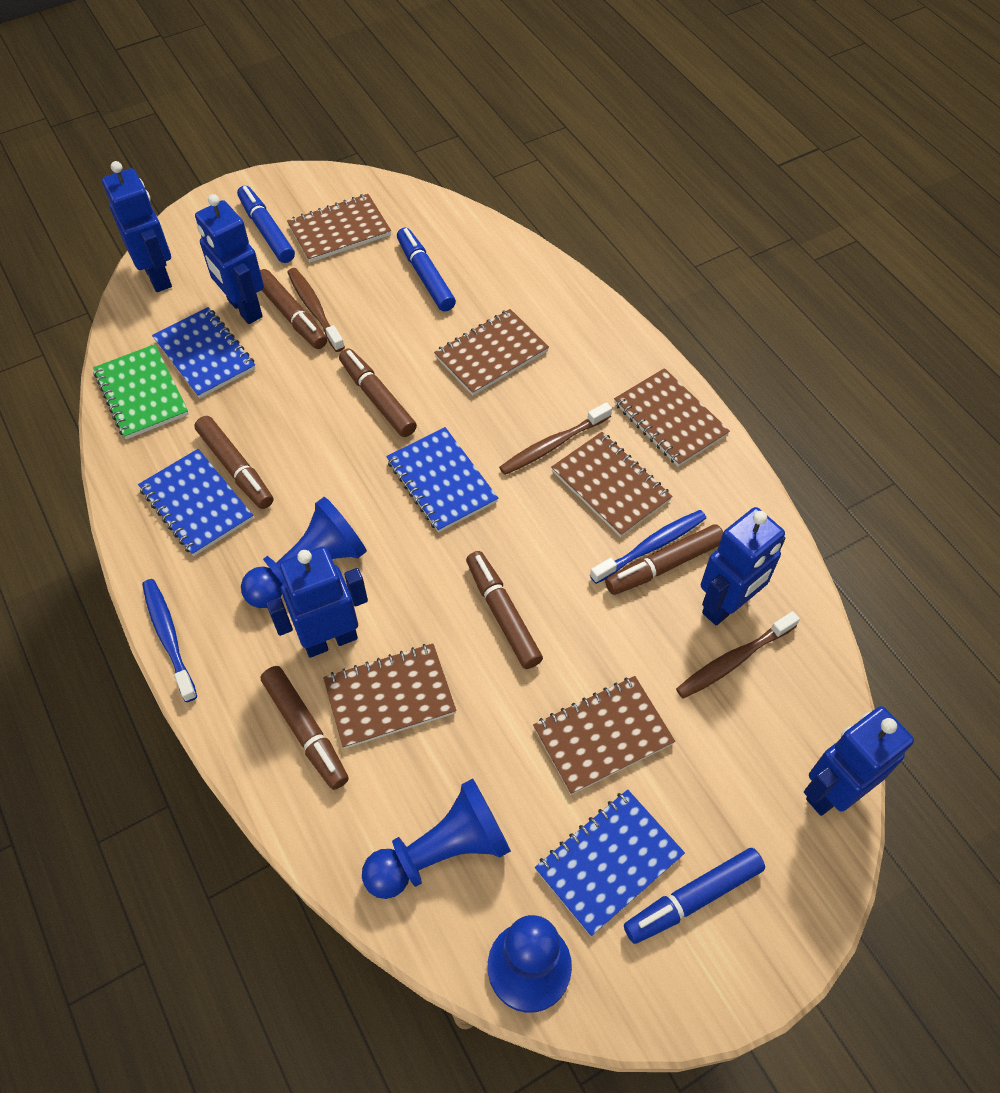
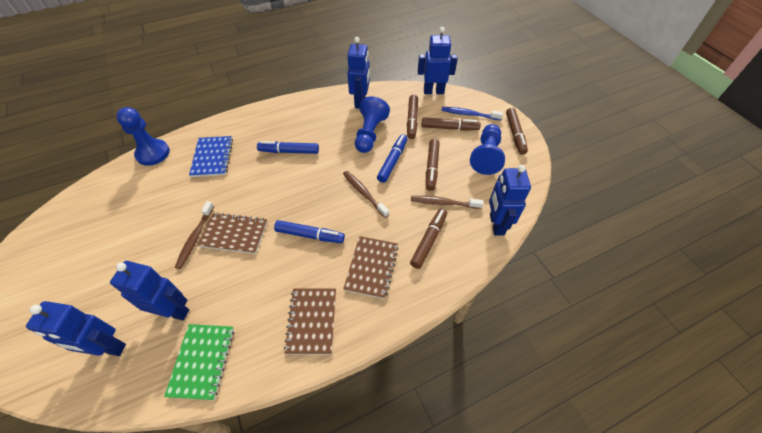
blue notebook: 4 -> 1
blue toothbrush: 2 -> 1
brown marker: 6 -> 5
brown notebook: 6 -> 3

